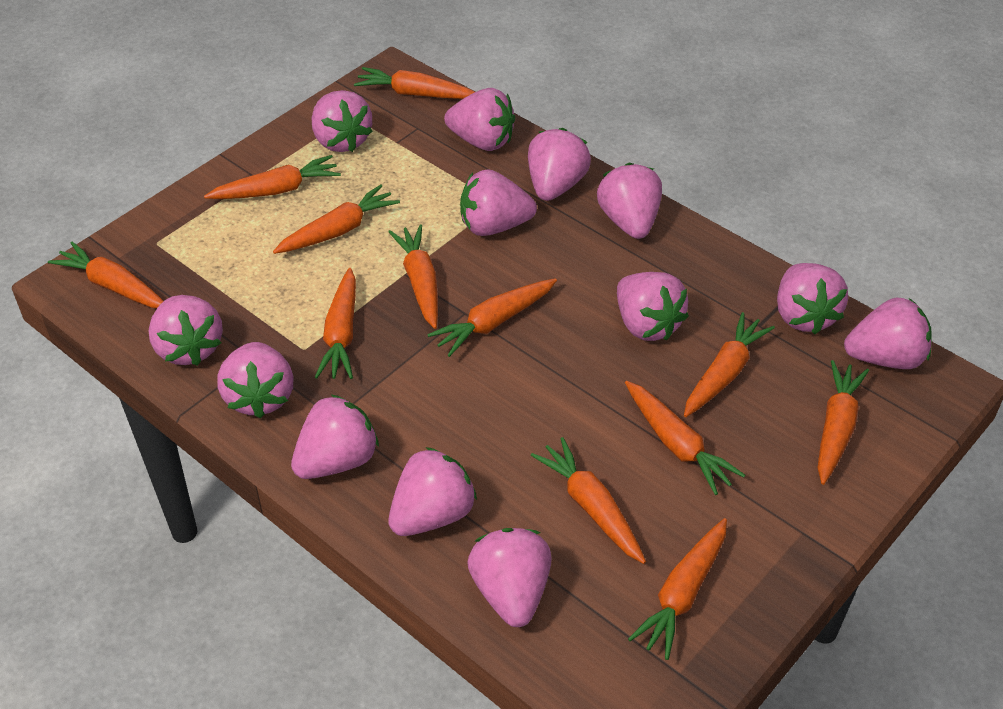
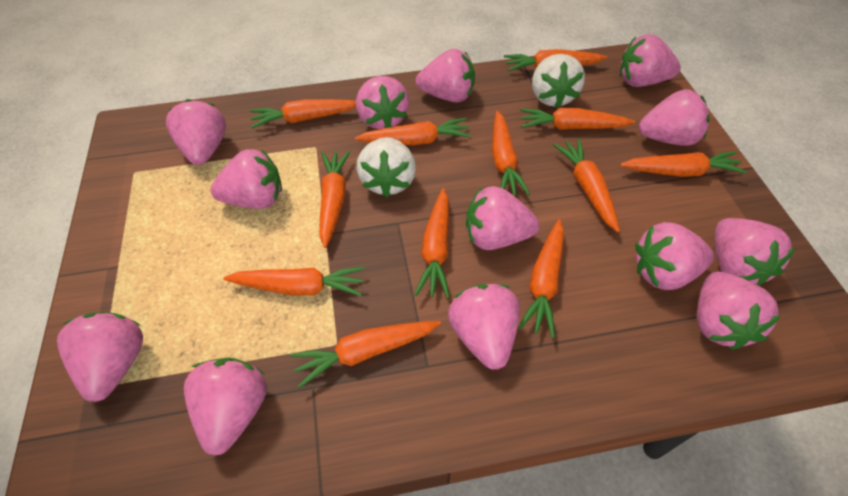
white strawberry: 0 -> 2

